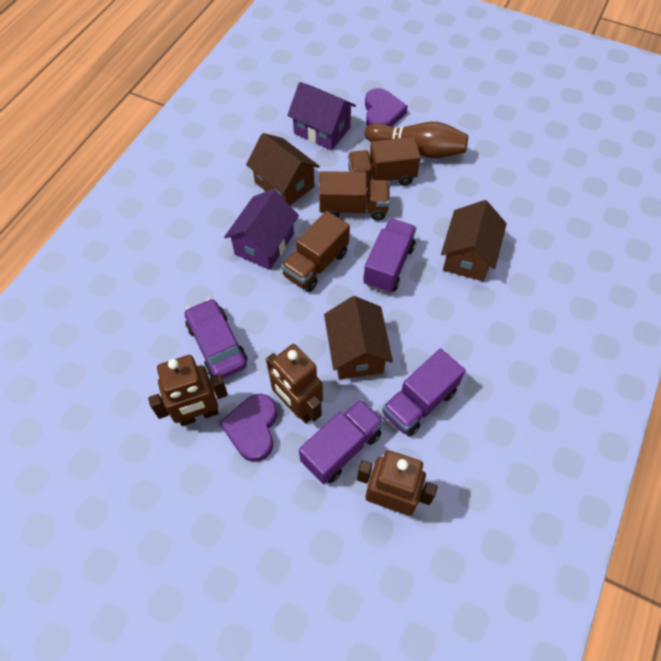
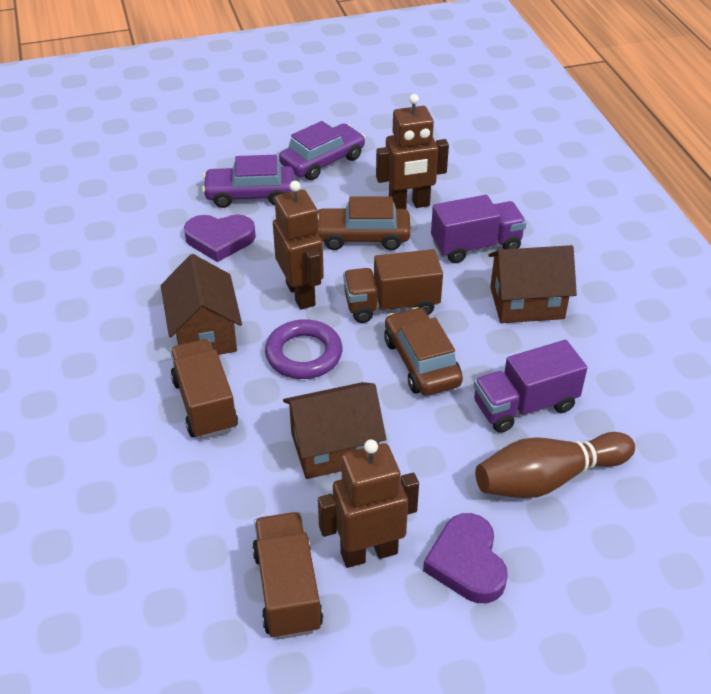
brown car: 0 -> 2
purple car: 1 -> 2
purple house: 2 -> 0
purple ring: 0 -> 1
purple truck: 3 -> 2

